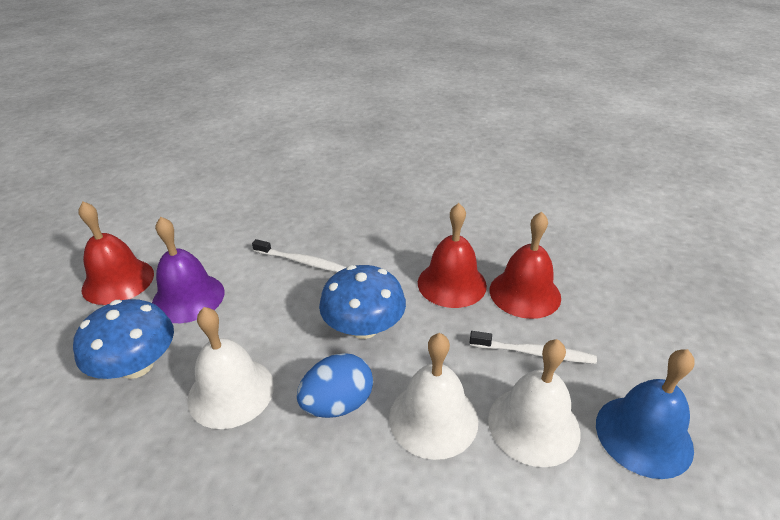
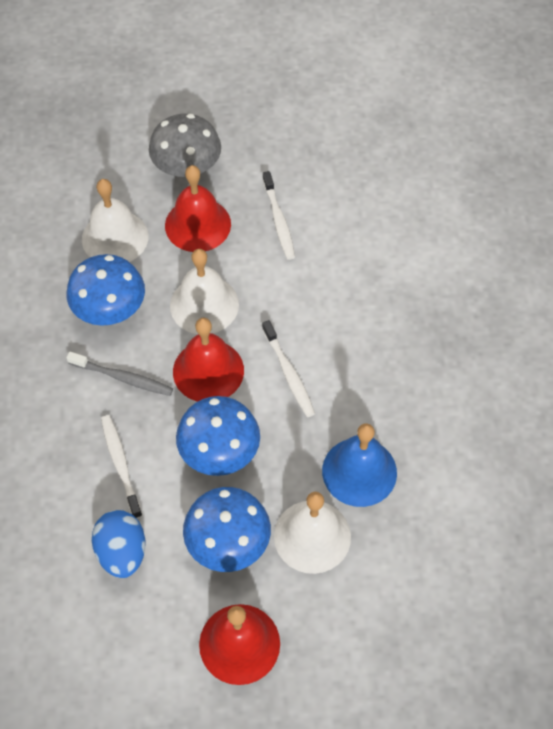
blue mushroom: 2 -> 3
grey mushroom: 0 -> 1
grey toothbrush: 0 -> 1
purple bell: 1 -> 0
white toothbrush: 2 -> 3

